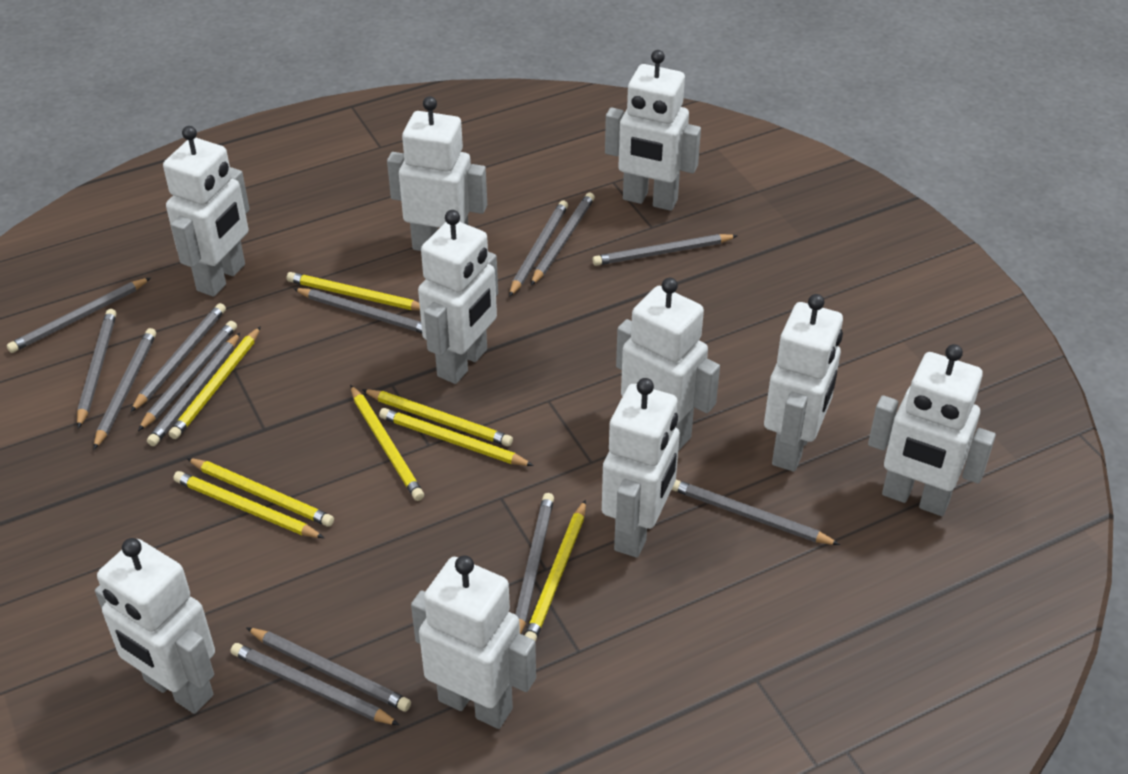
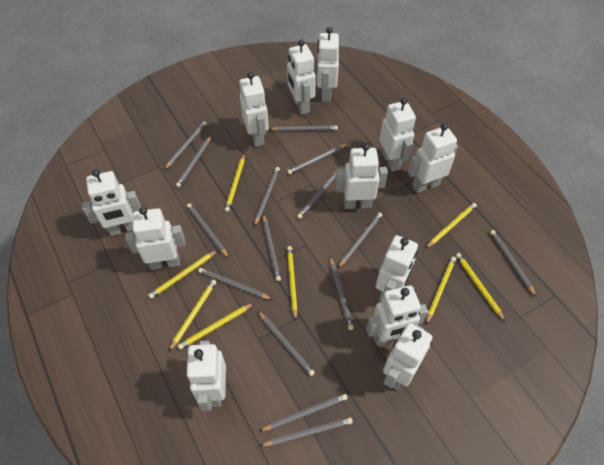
grey pencil: 14 -> 15
white robot: 10 -> 12

